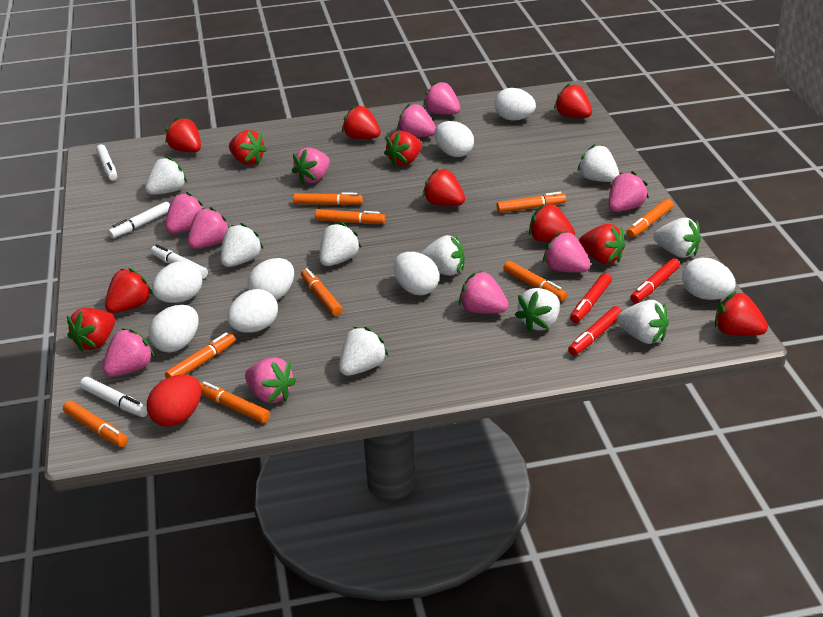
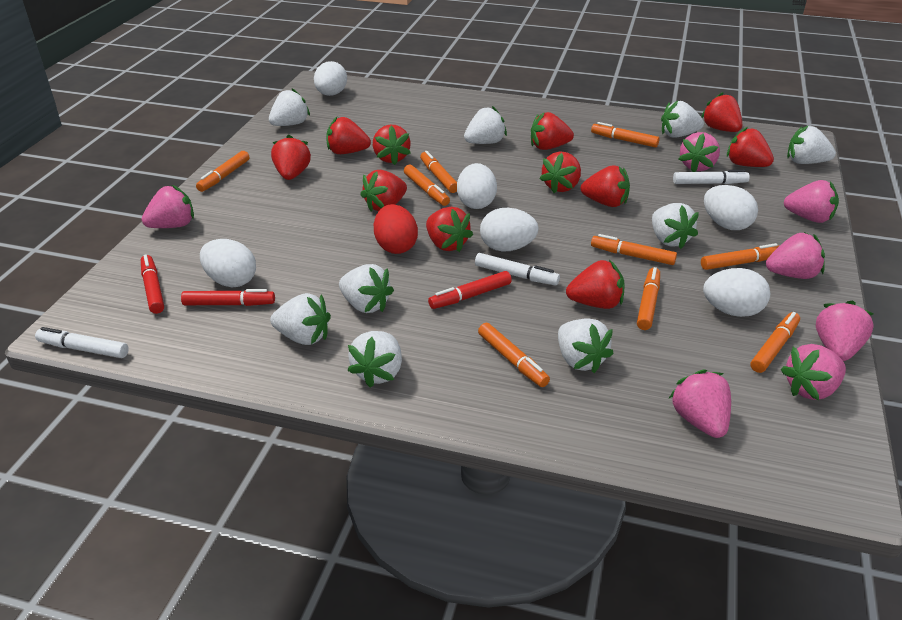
pink strawberry: 10 -> 7
white egg: 8 -> 6
white marker: 4 -> 3

